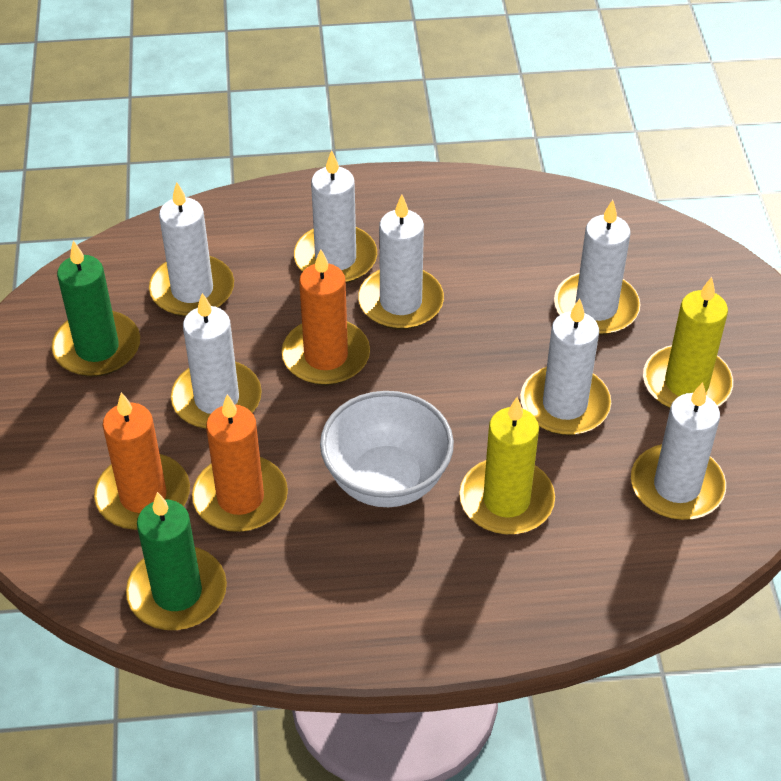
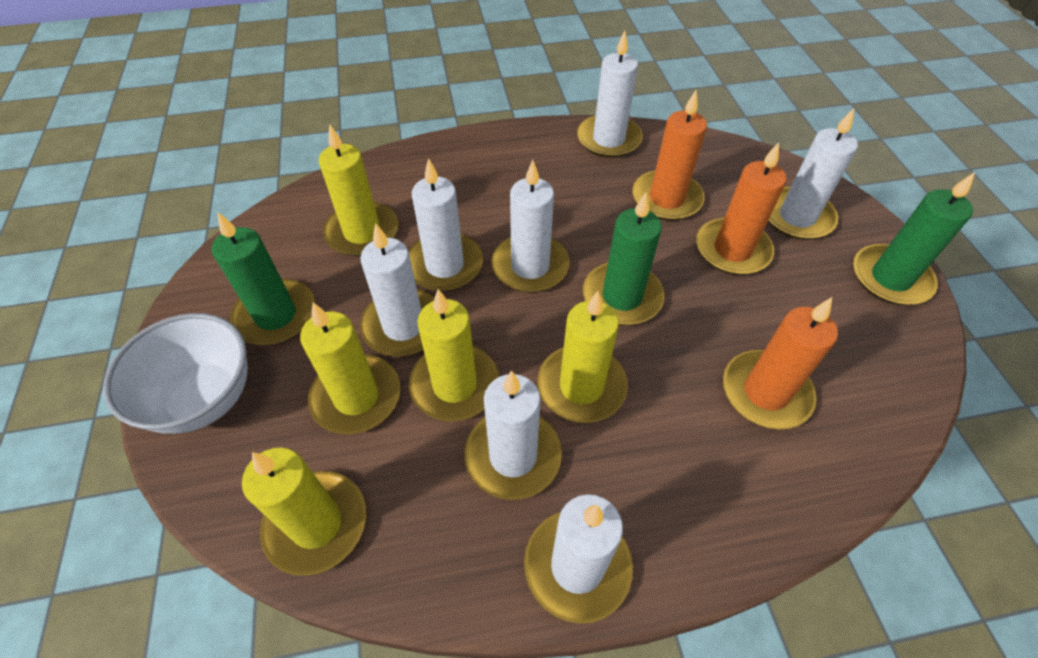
green candle: 2 -> 3
yellow candle: 2 -> 5

